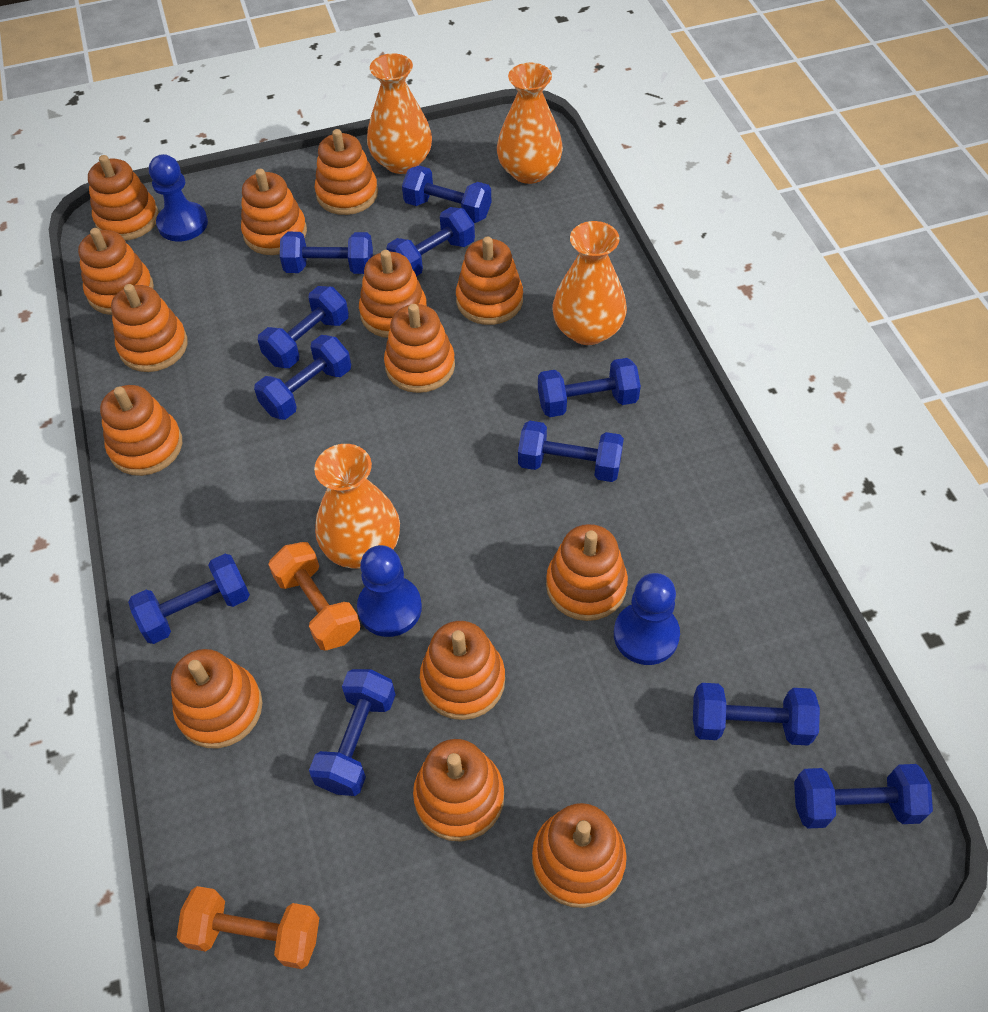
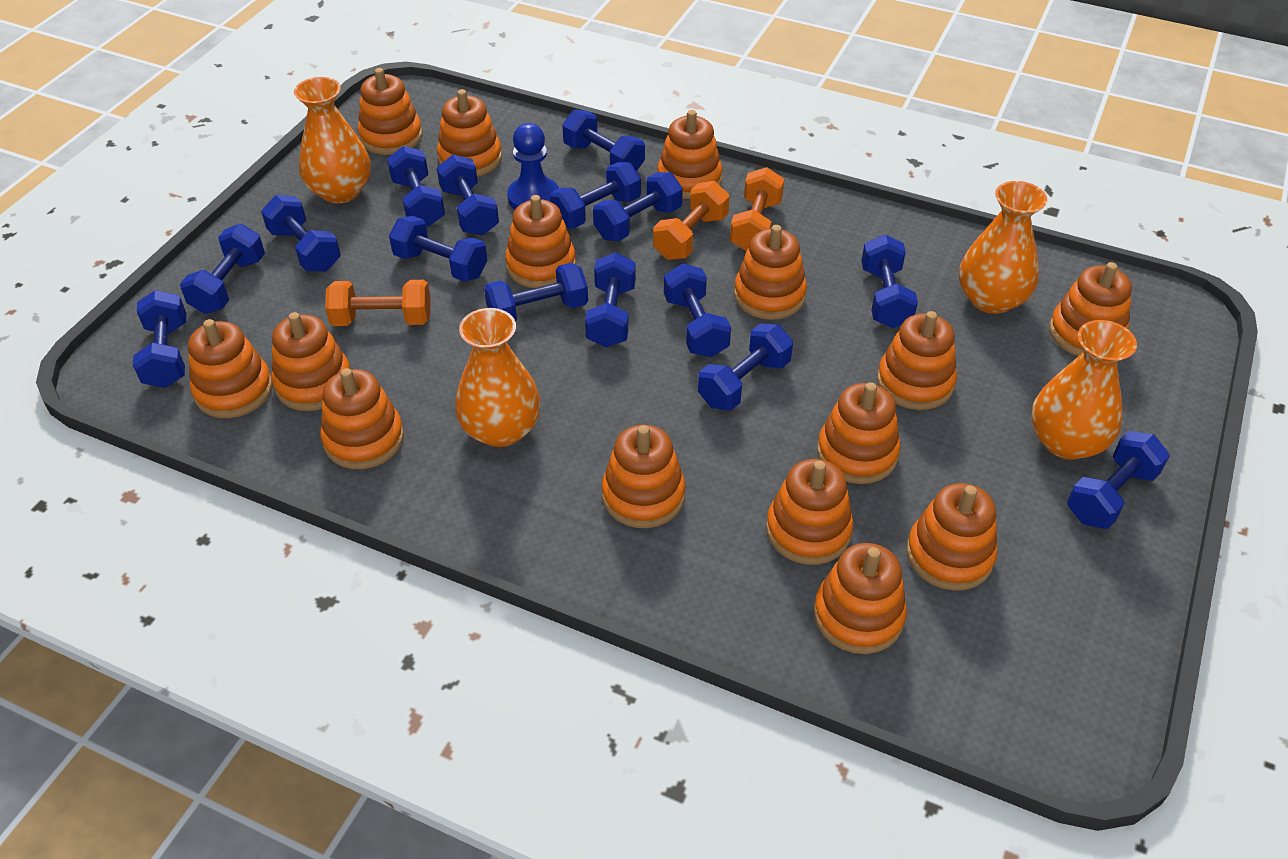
blue dumbbell: 11 -> 15
blue pawn: 3 -> 1
orange dumbbell: 2 -> 3
orange stacking toy: 14 -> 15

